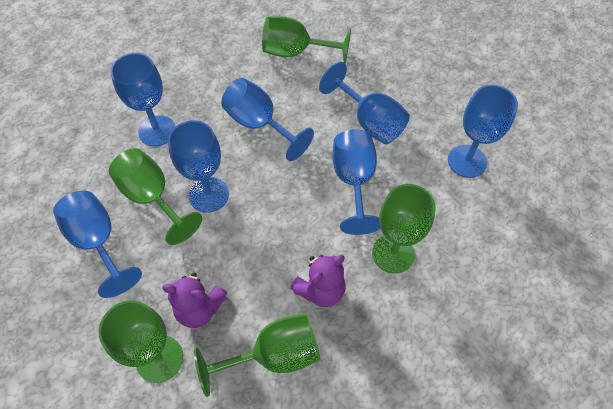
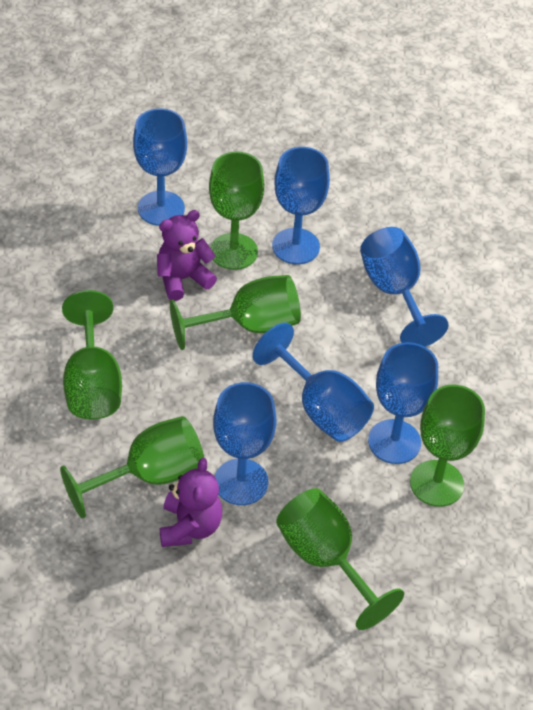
blue goblet: 7 -> 6
green goblet: 5 -> 6

